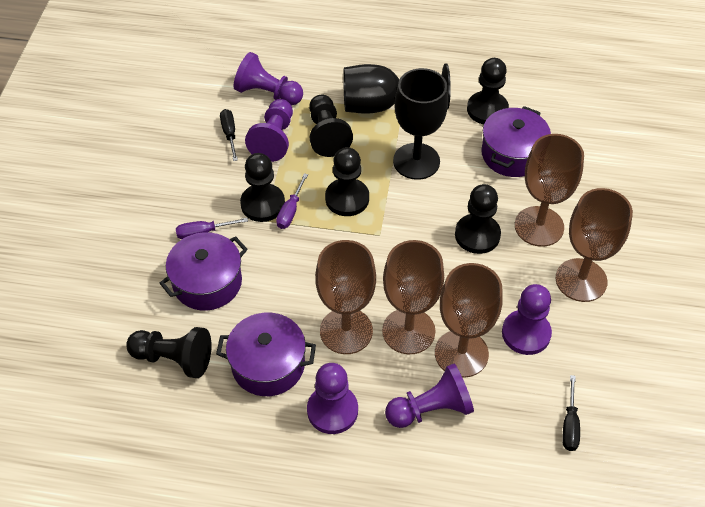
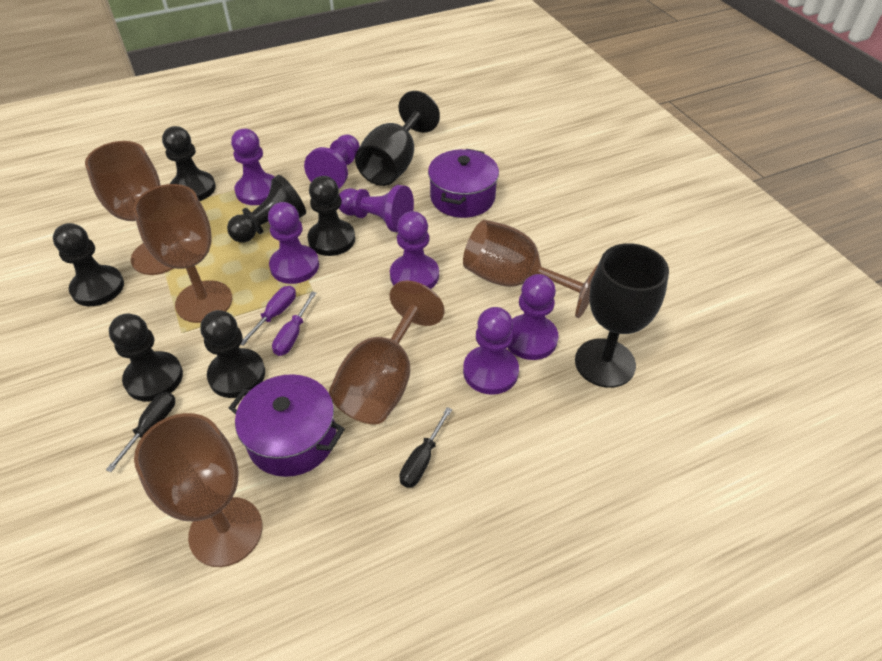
purple pawn: 5 -> 7
purple pot: 3 -> 2

